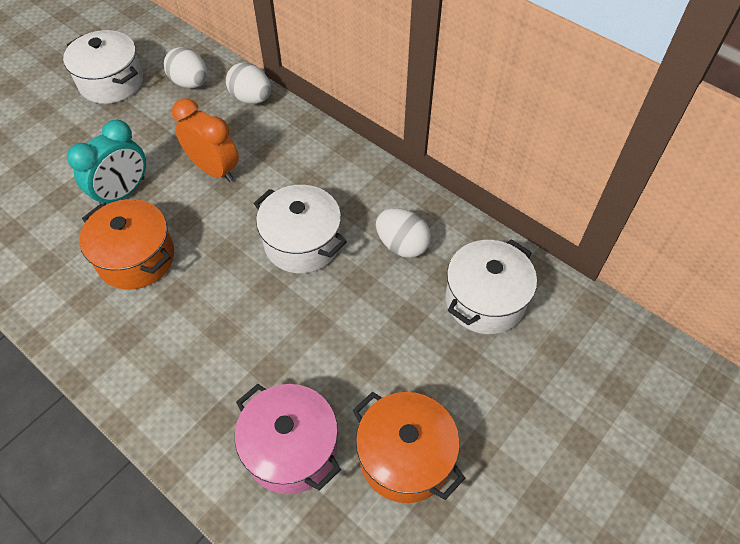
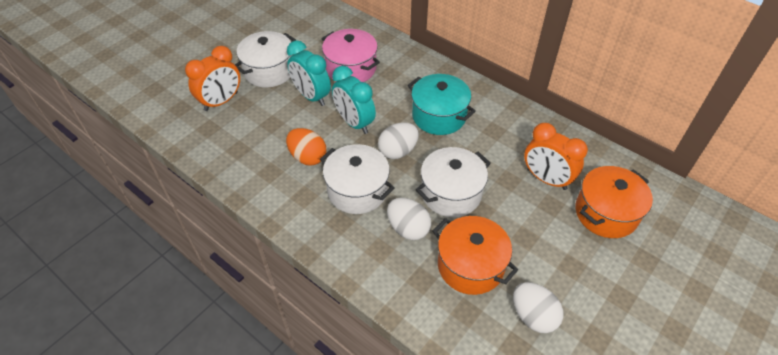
orange clock: 1 -> 2
orange egg: 0 -> 1
turquoise clock: 1 -> 2
turquoise pot: 0 -> 1

